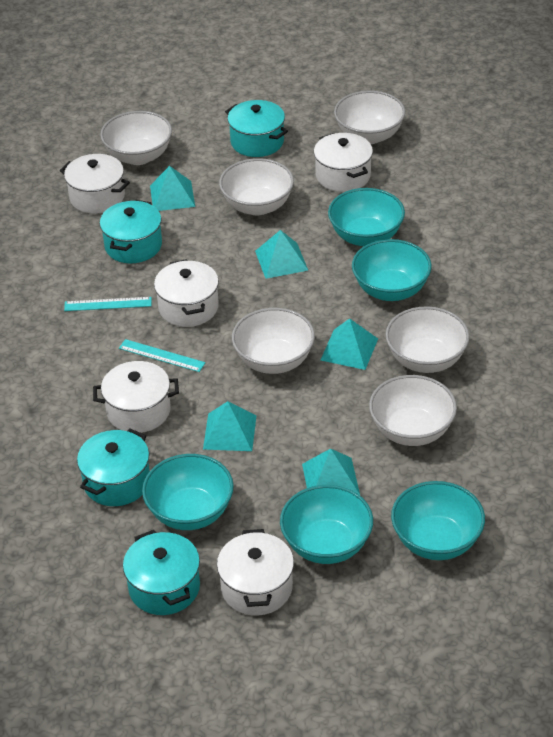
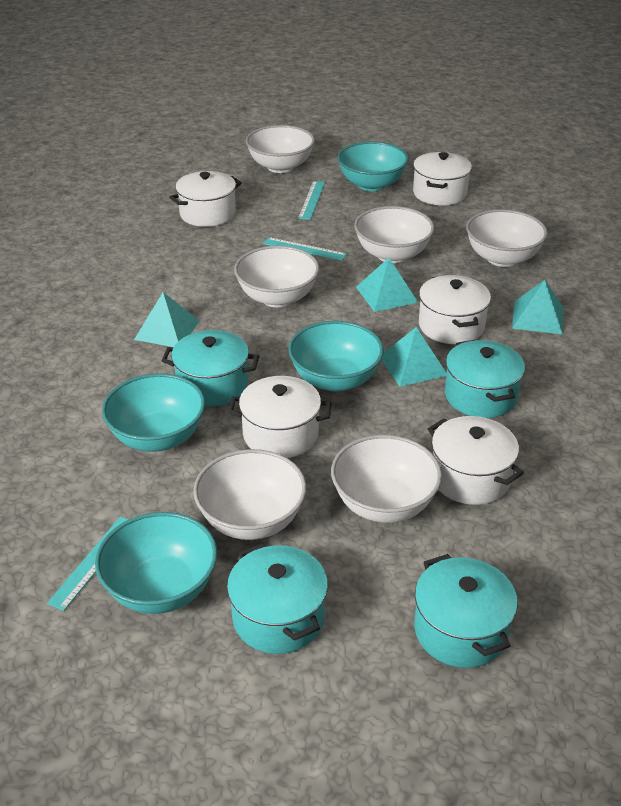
turquoise bowl: 5 -> 4
turquoise pyramid: 5 -> 4
turquoise ruler: 2 -> 3

